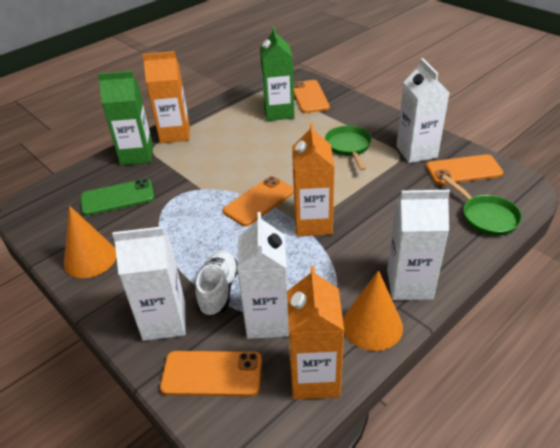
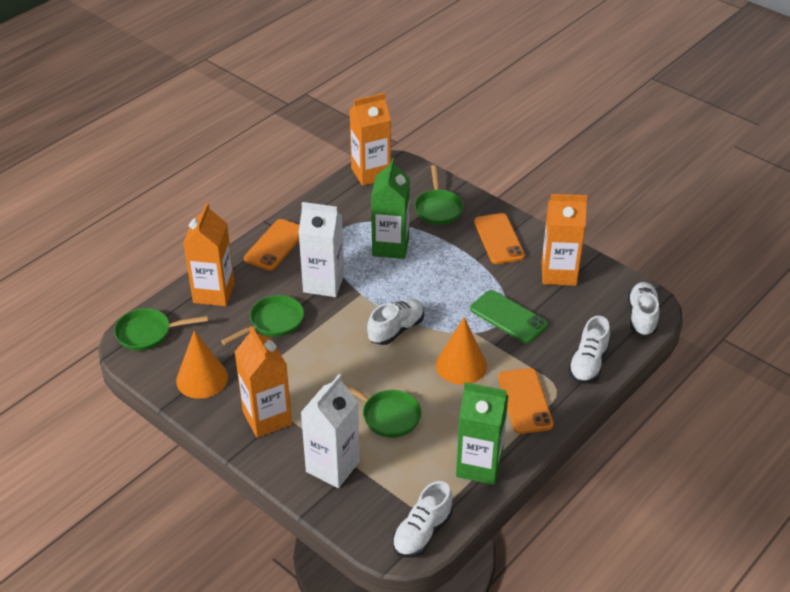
green pan: 2 -> 4
orange carton: 3 -> 4
orange phone: 4 -> 3
white carton: 4 -> 2
white shoe: 1 -> 4

